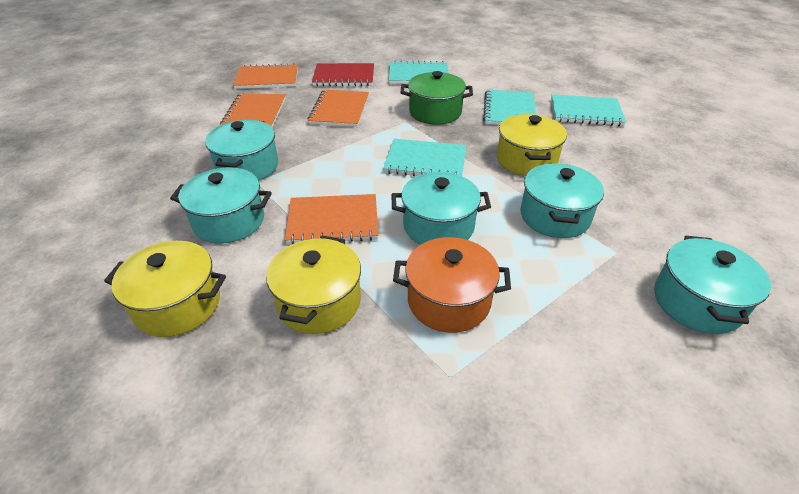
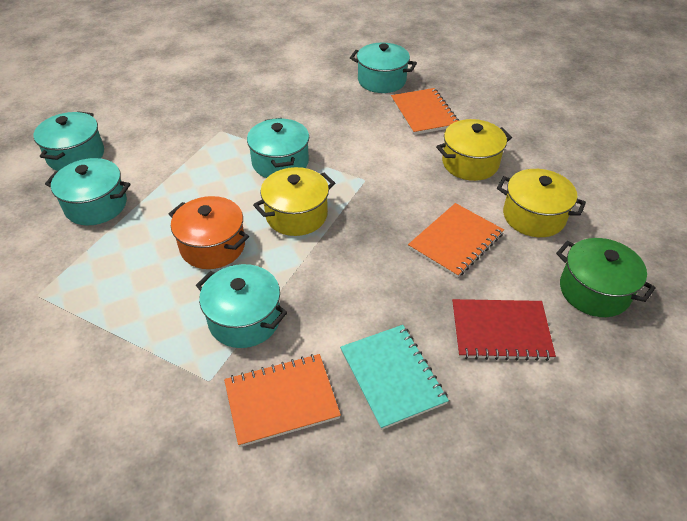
orange notebook: 4 -> 3
turquoise notebook: 4 -> 1

